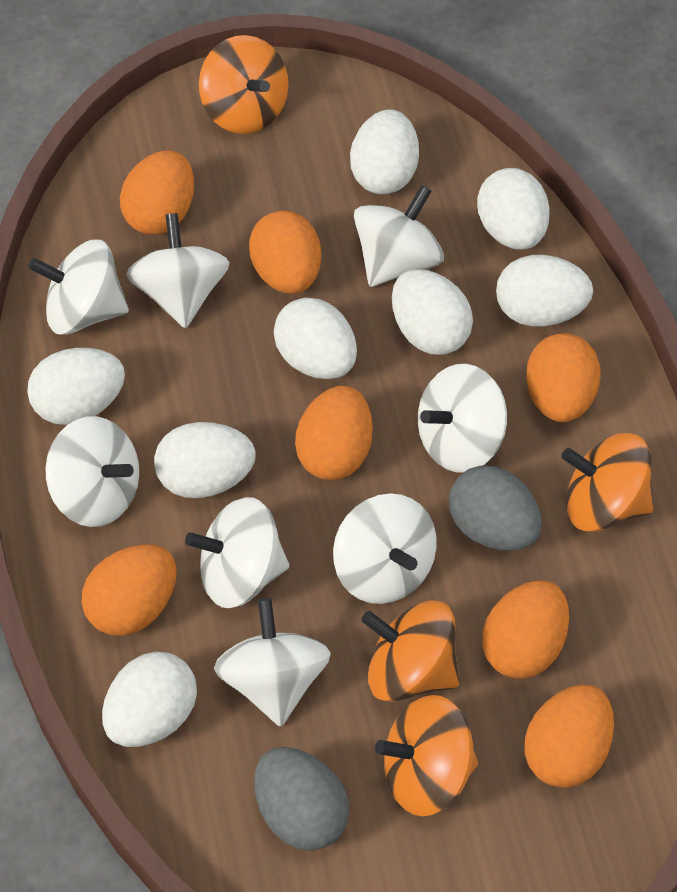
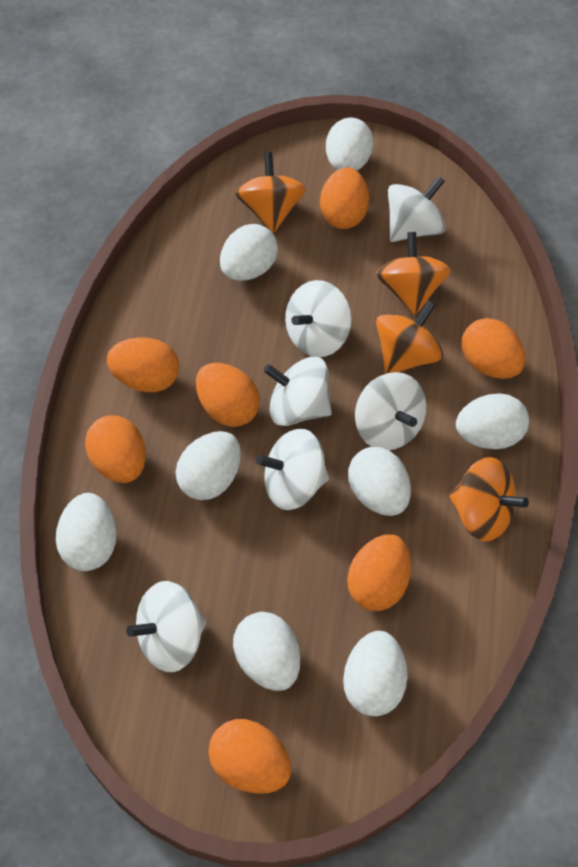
grey egg: 2 -> 0
white spinning top: 8 -> 6

